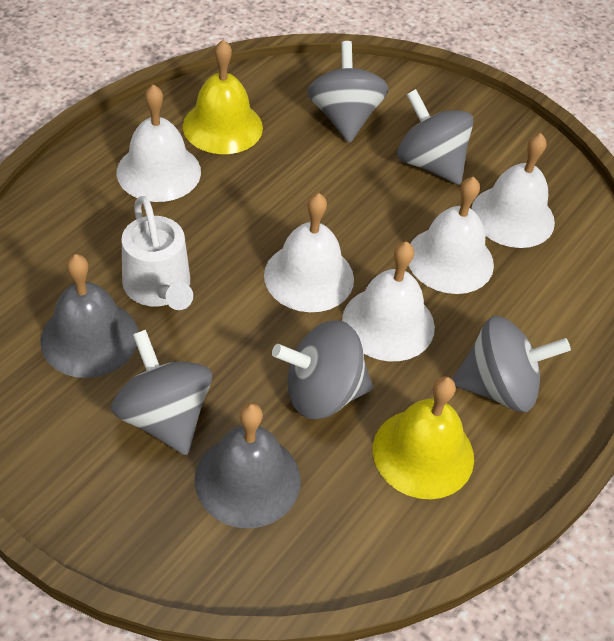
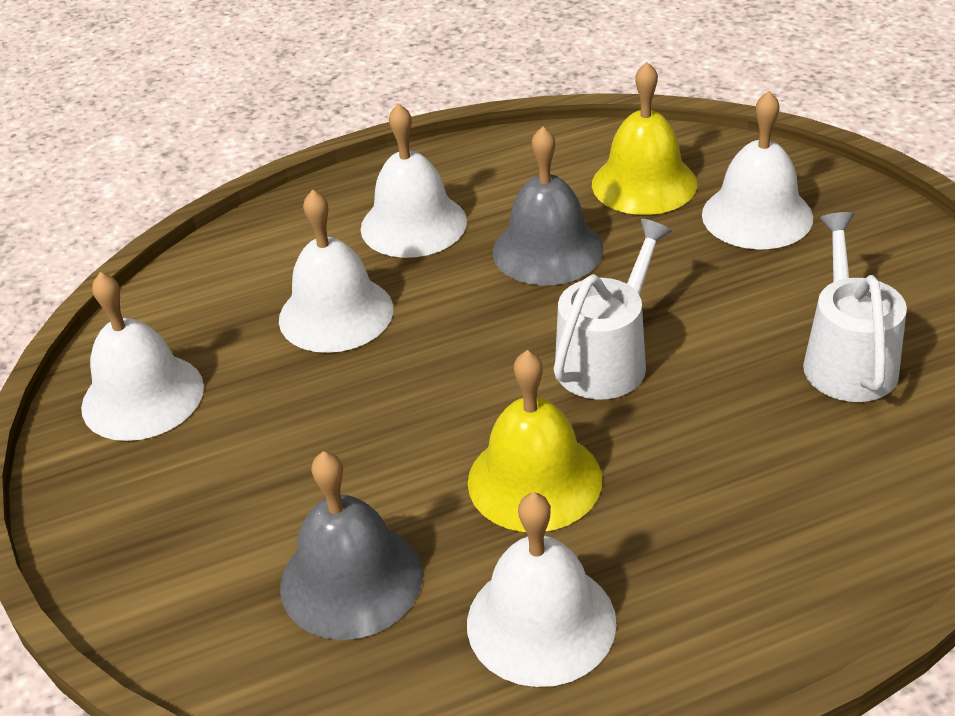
grey spinning top: 5 -> 0
white watering can: 1 -> 2

